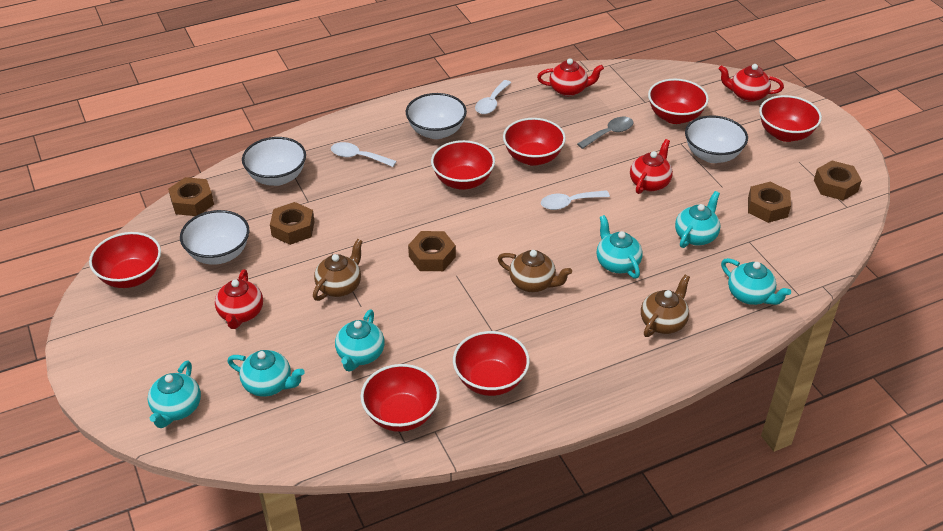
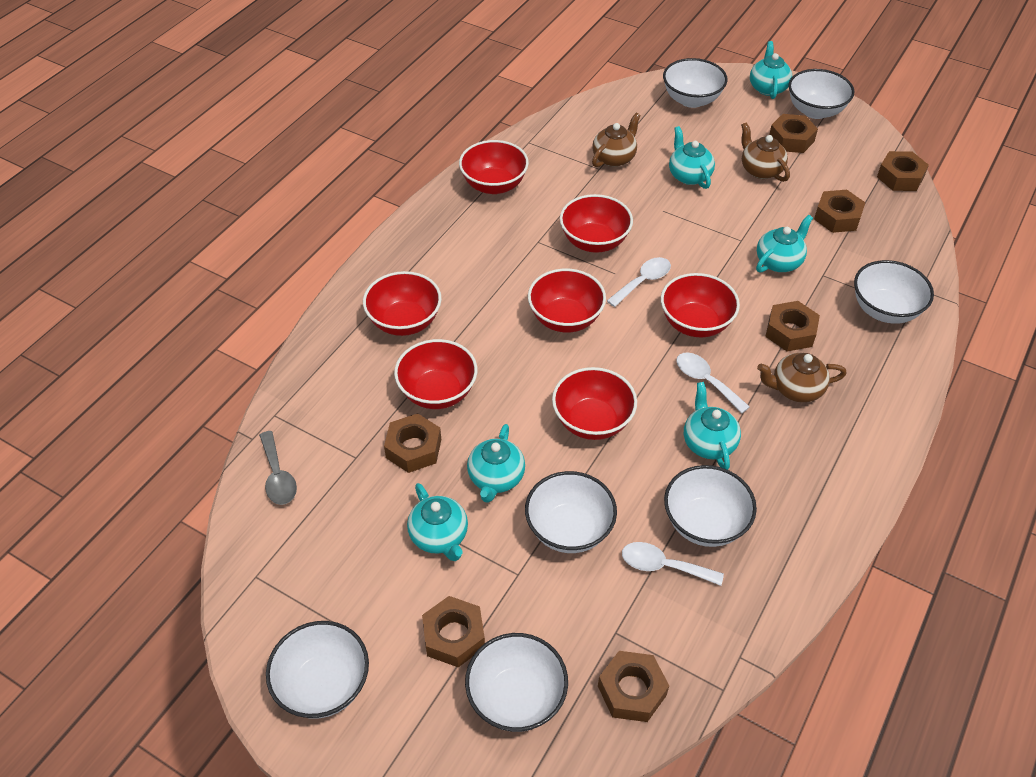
brown nut: 5 -> 7
red teapot: 4 -> 0
white bowl: 4 -> 7

